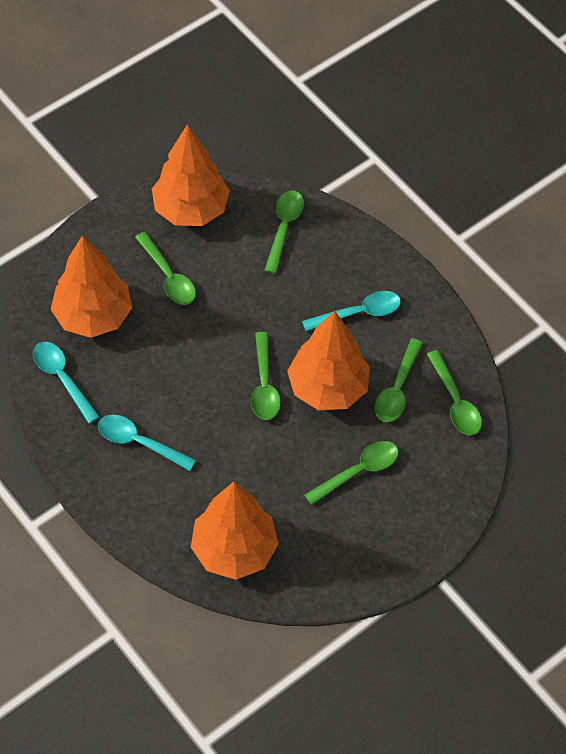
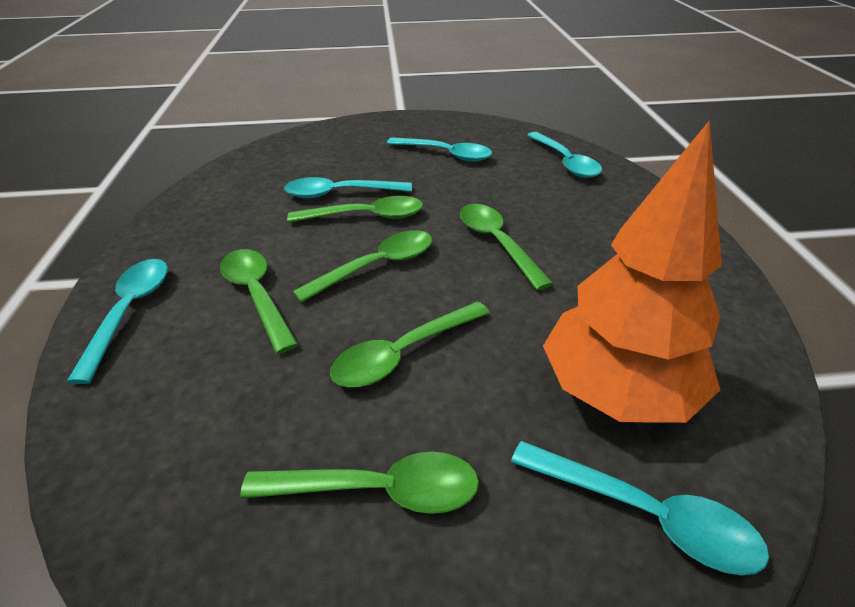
orange tree: 4 -> 1
turquoise spoon: 3 -> 5

